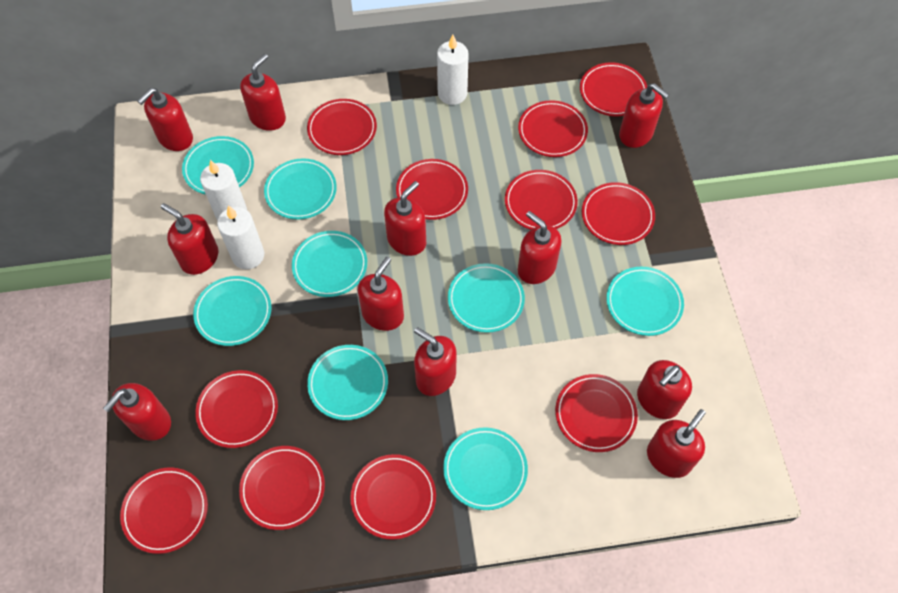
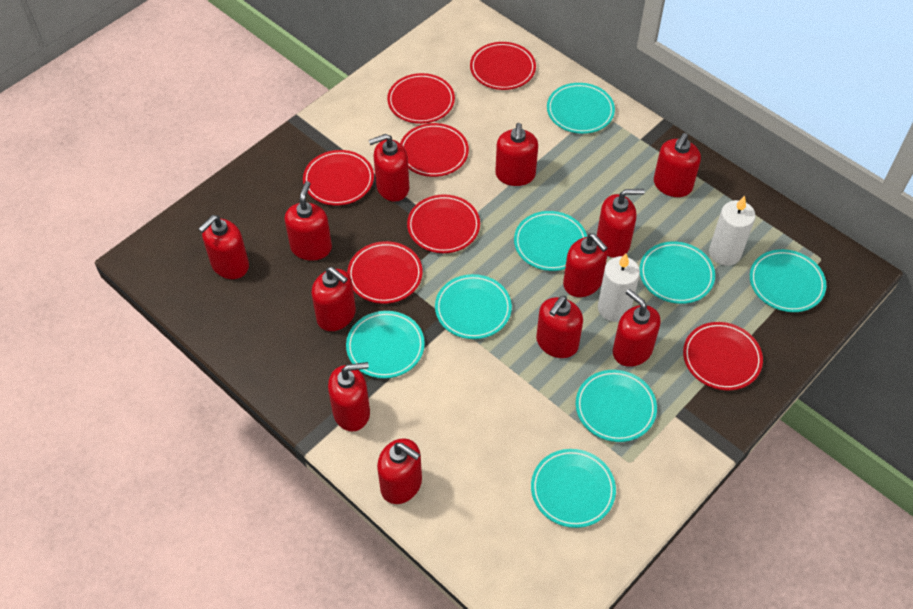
red plate: 11 -> 7
red soap dispenser: 11 -> 12
white candle: 3 -> 2

